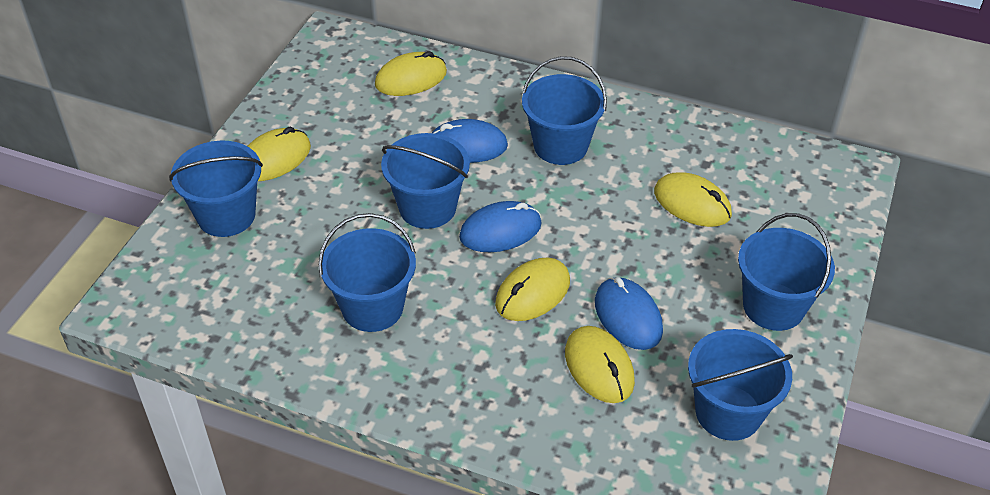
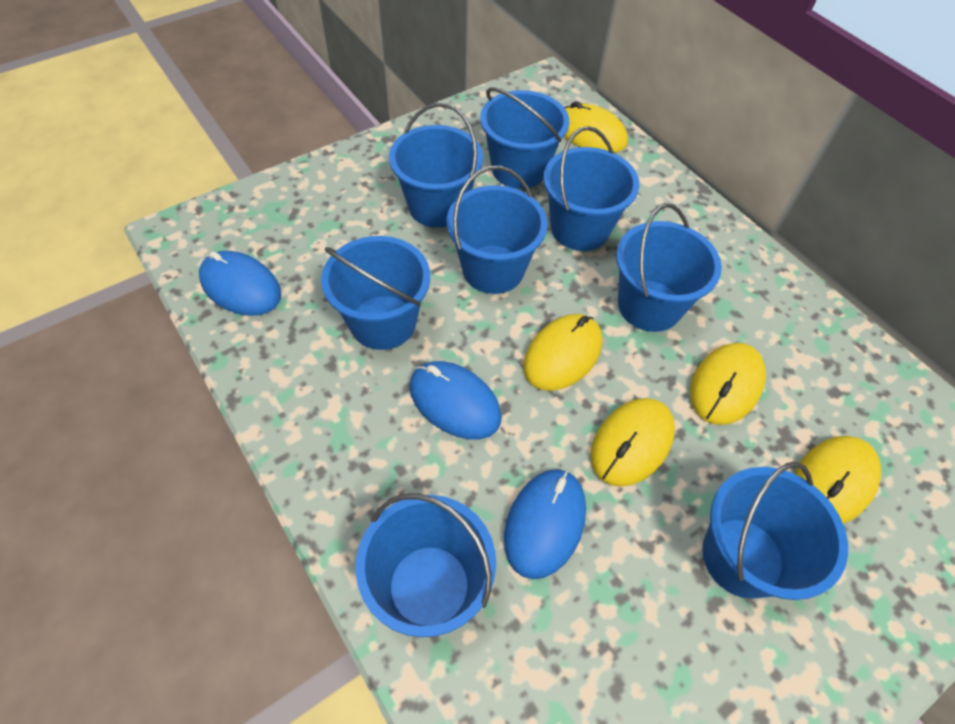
blue bucket: 6 -> 8

